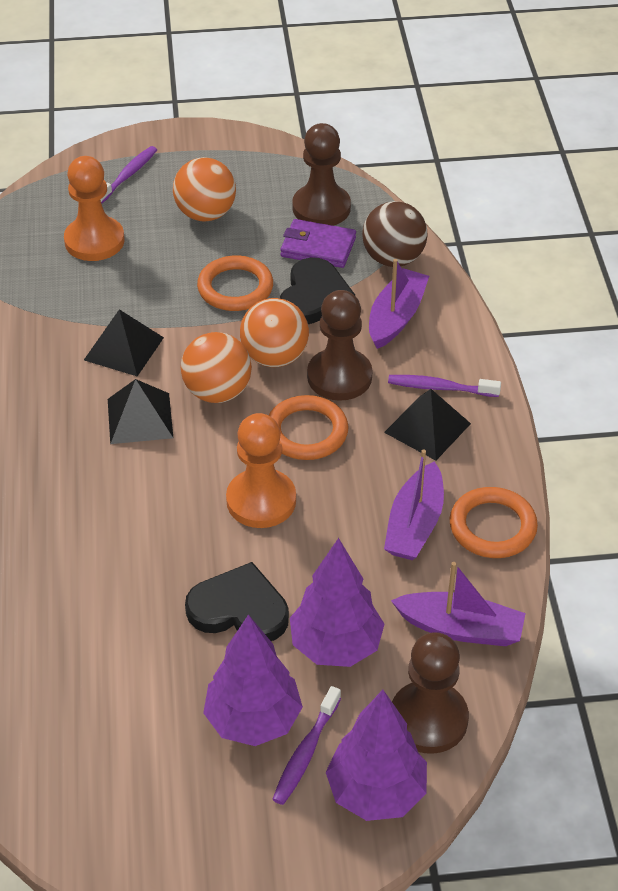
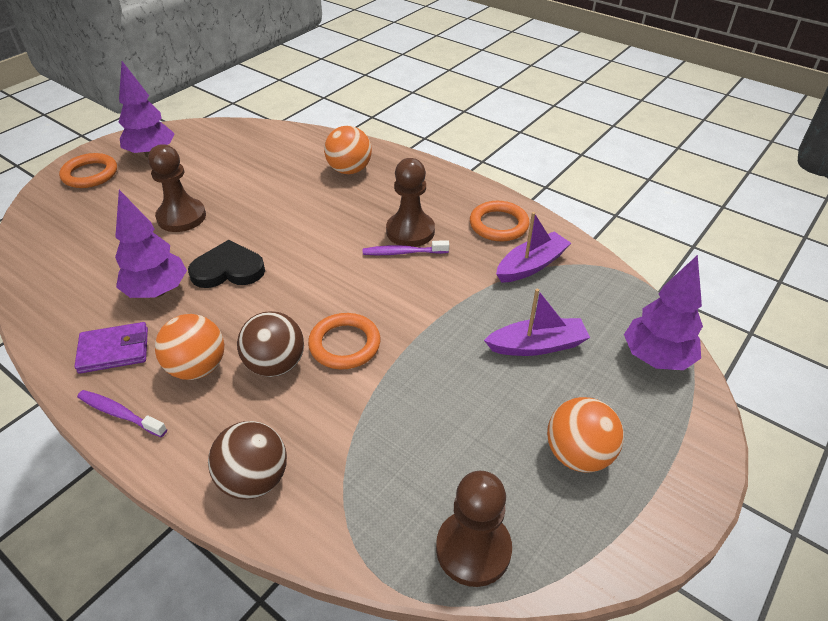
black heart: 2 -> 1
black pyramid: 3 -> 0
brown ball: 1 -> 2
orange pawn: 2 -> 0
purple boat: 3 -> 2
purple toothbrush: 3 -> 2

